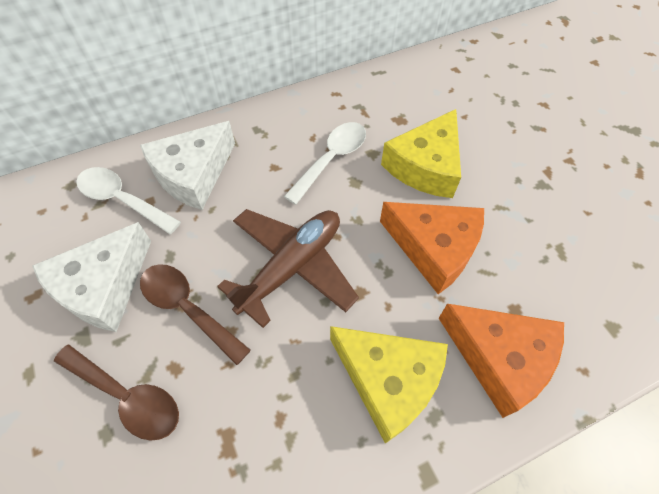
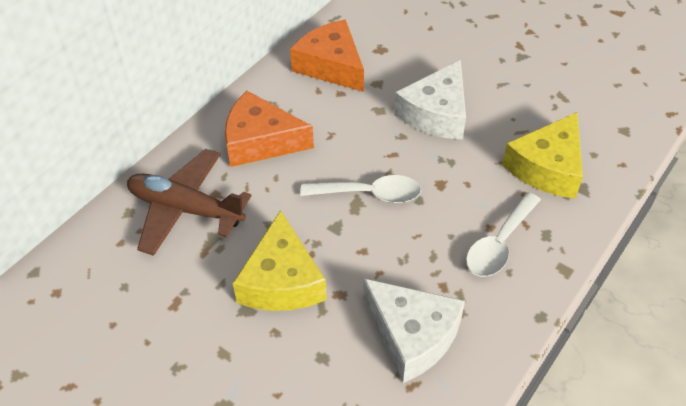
brown spoon: 2 -> 0

